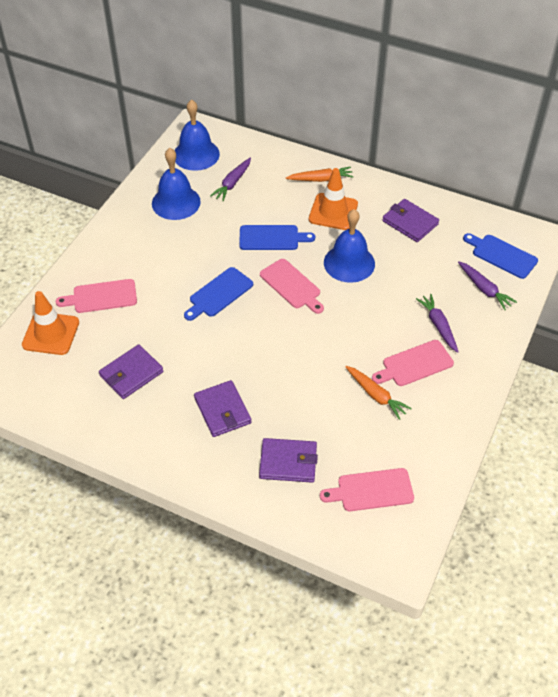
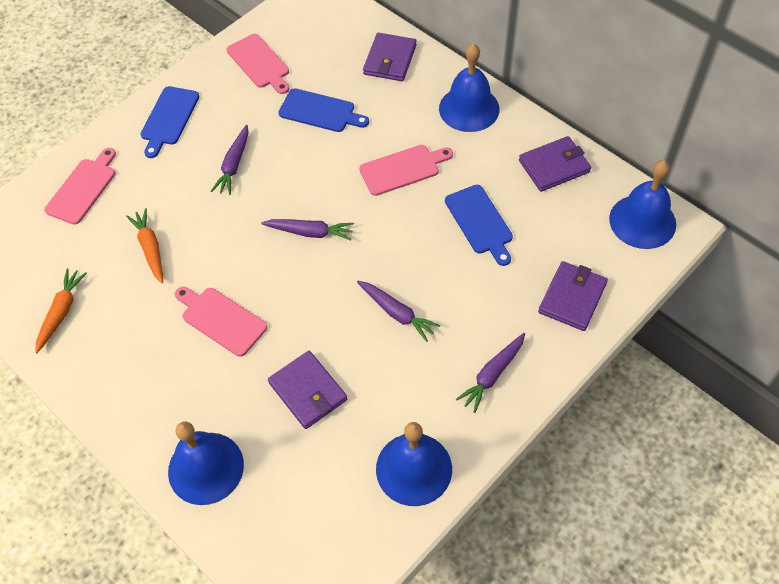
blue bell: 3 -> 4
orange traffic cone: 2 -> 0
purple carrot: 3 -> 4

